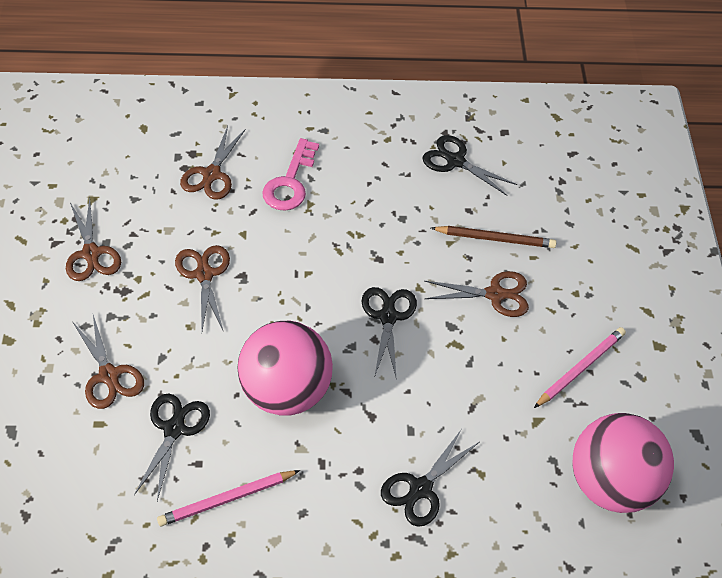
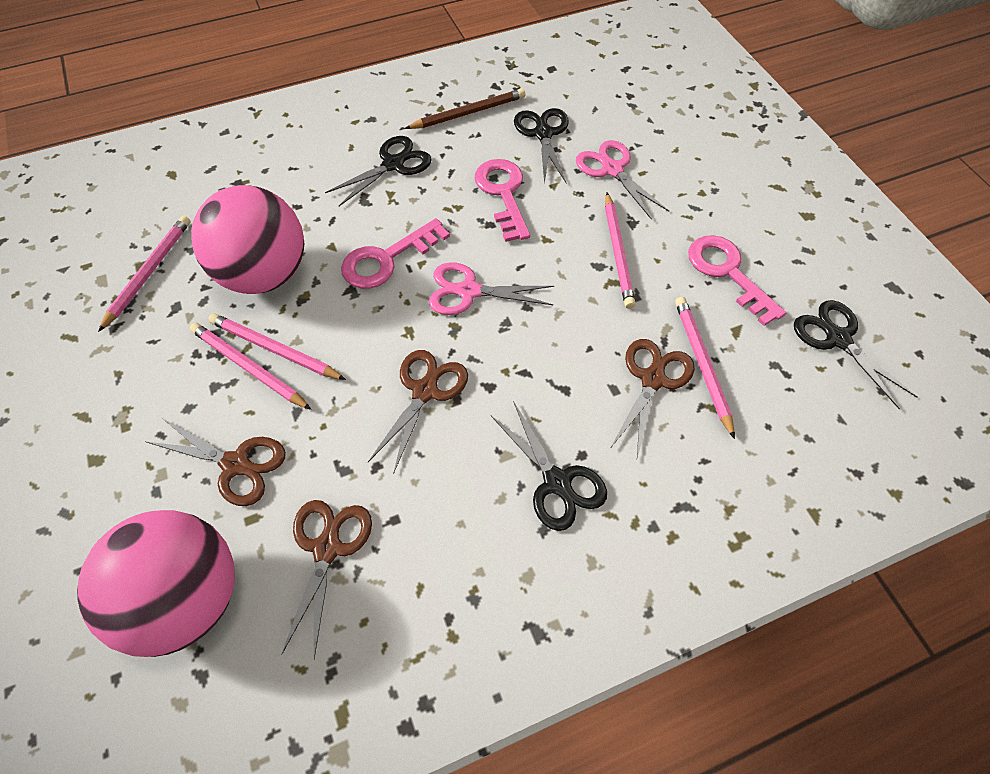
brown scissors: 5 -> 4
pink key: 1 -> 3
pink pencil: 2 -> 5
pink scissors: 0 -> 2

